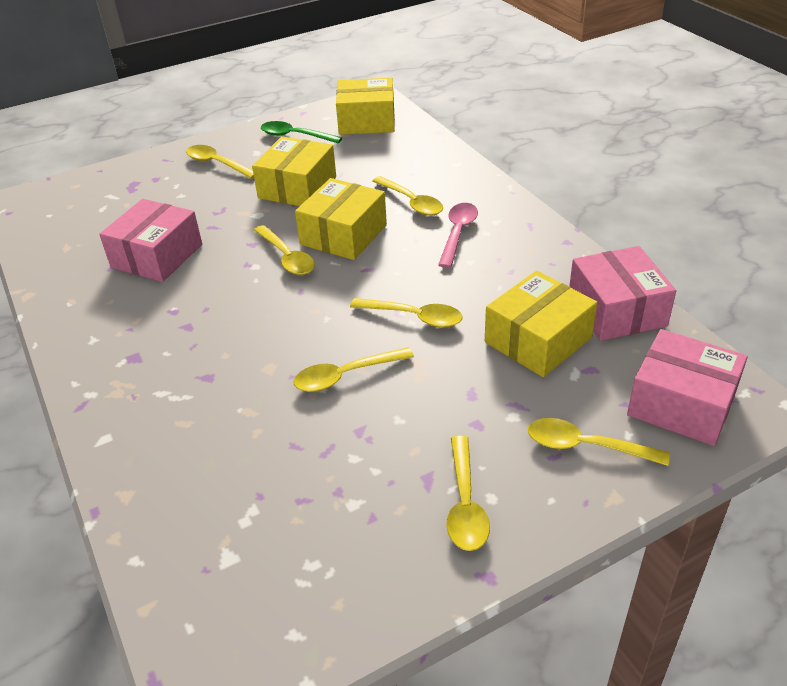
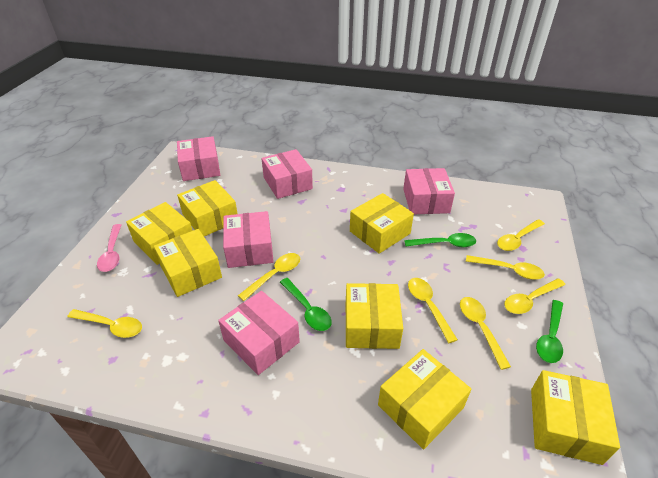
green spoon: 1 -> 3
pink box: 3 -> 5
yellow box: 4 -> 7

